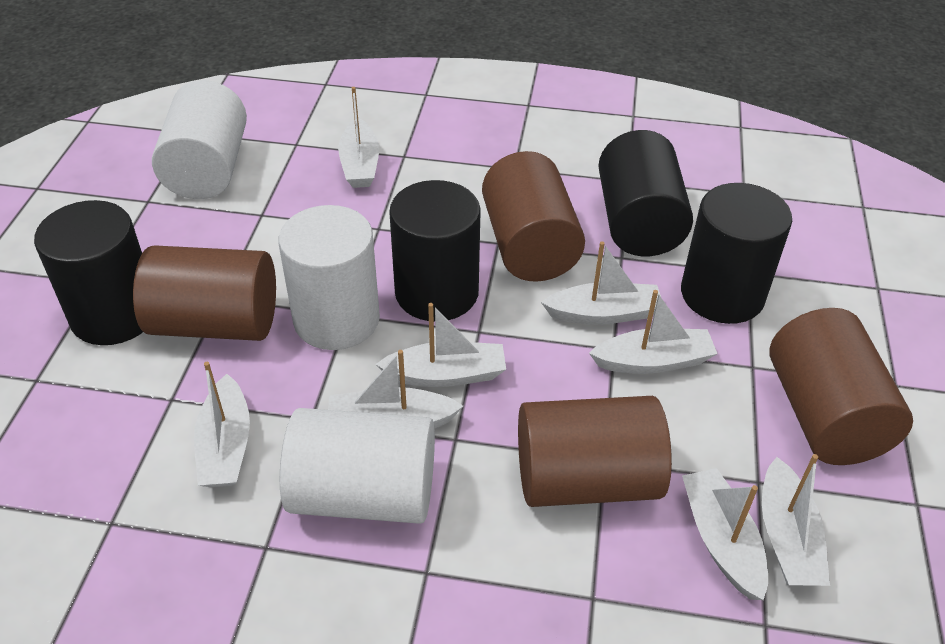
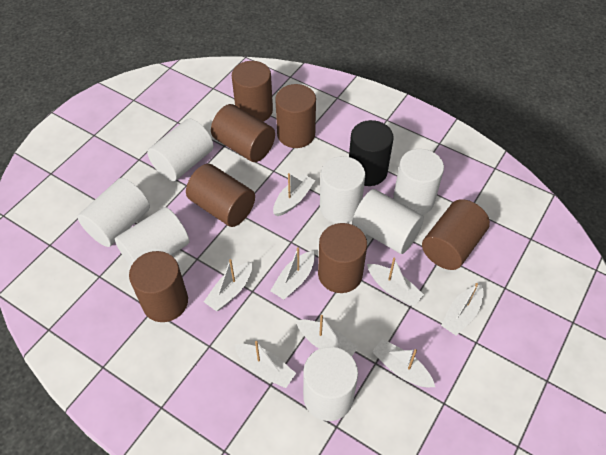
black cylinder: 4 -> 1
brown cylinder: 4 -> 7
white cylinder: 3 -> 7

